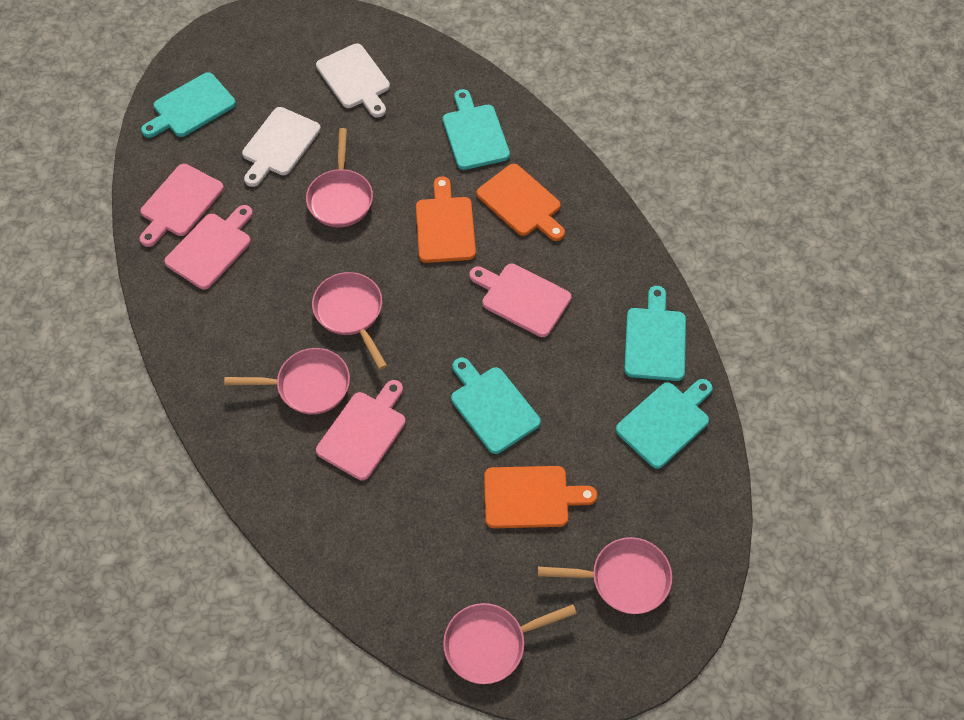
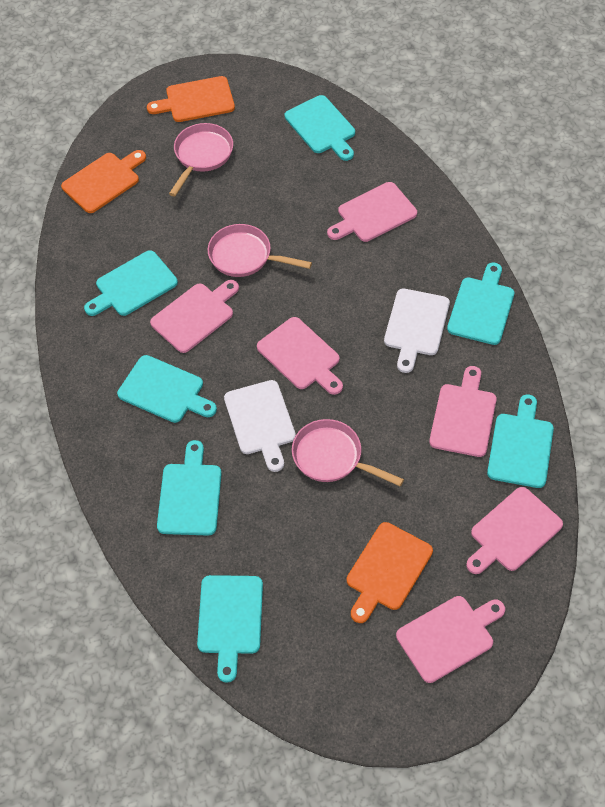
pink cutting board: 4 -> 6
pink pan: 5 -> 3
turquoise cutting board: 5 -> 7

